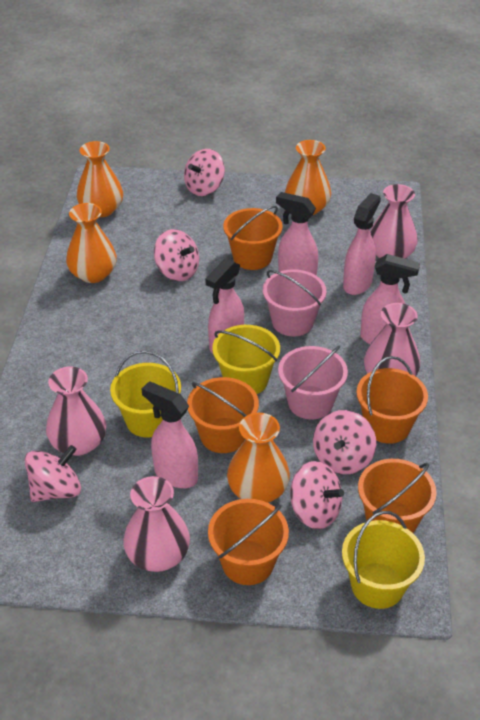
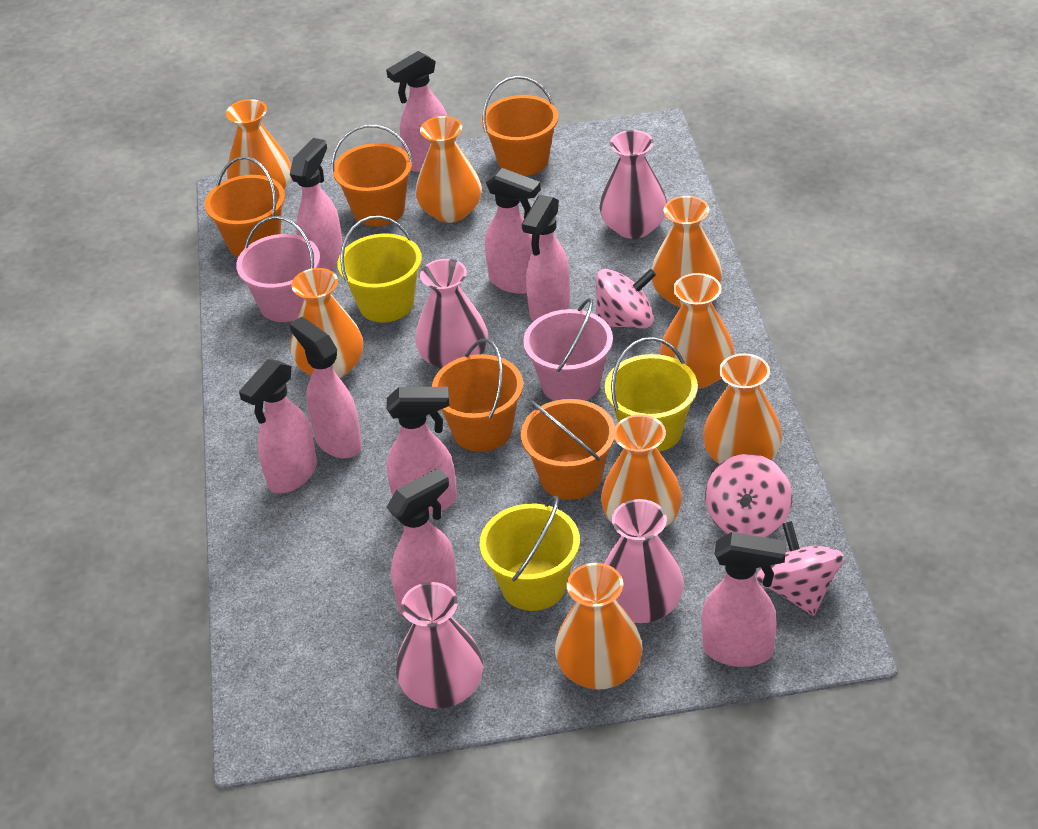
orange vase: 4 -> 8
pink spinning top: 5 -> 3
pink spray bottle: 5 -> 9

